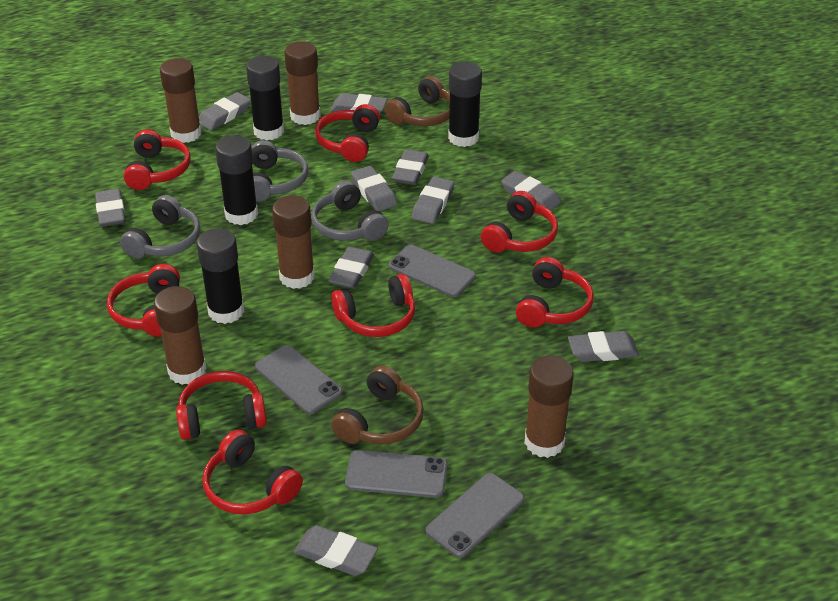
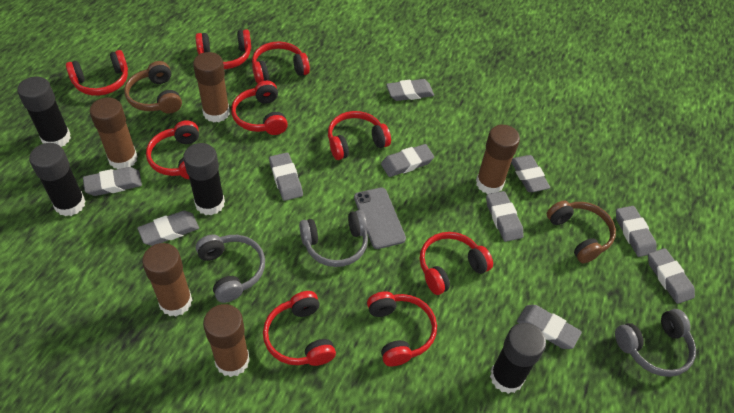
grey phone: 4 -> 1
red headphones: 8 -> 9

